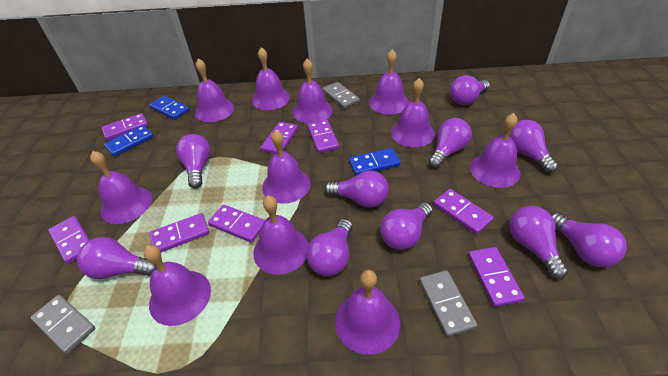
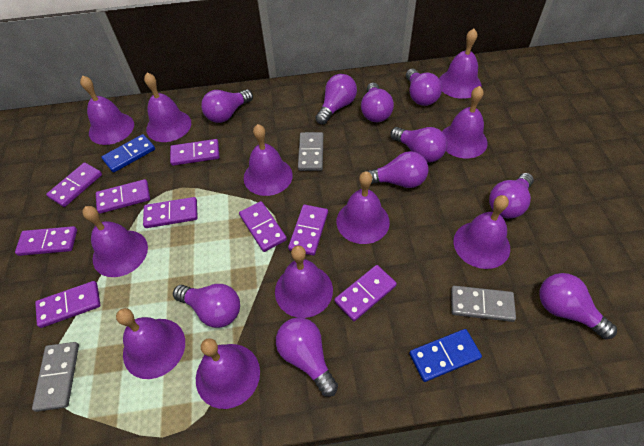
blue domino: 3 -> 2
purple domino: 8 -> 9

